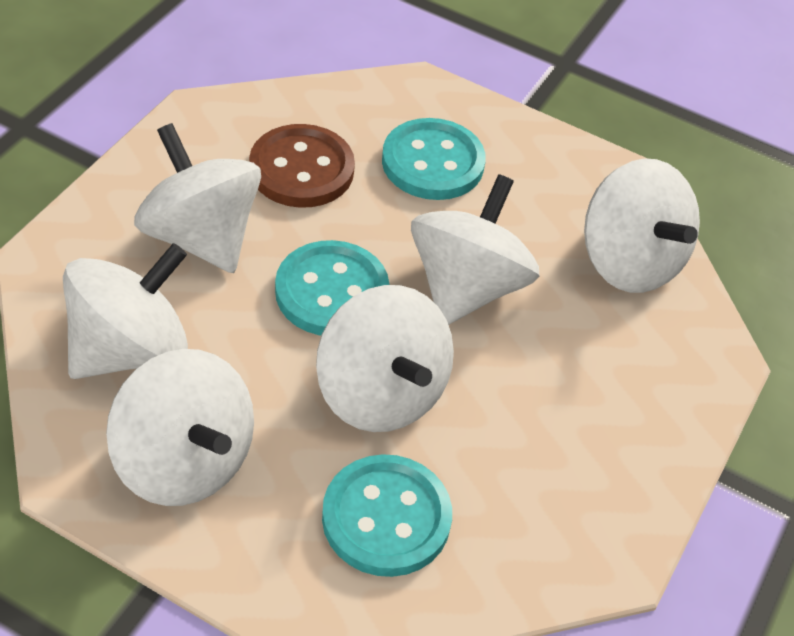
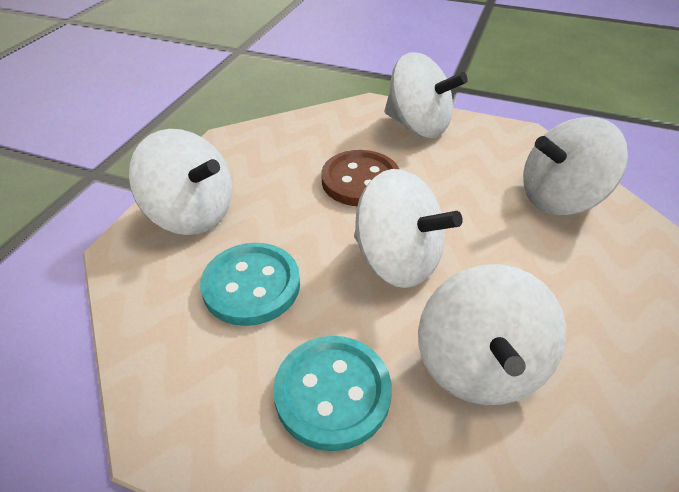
turquoise button: 3 -> 2
white spinning top: 6 -> 5

